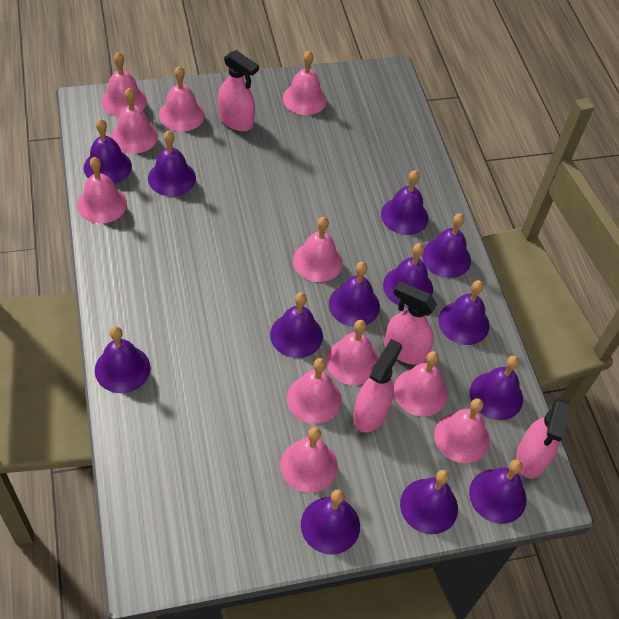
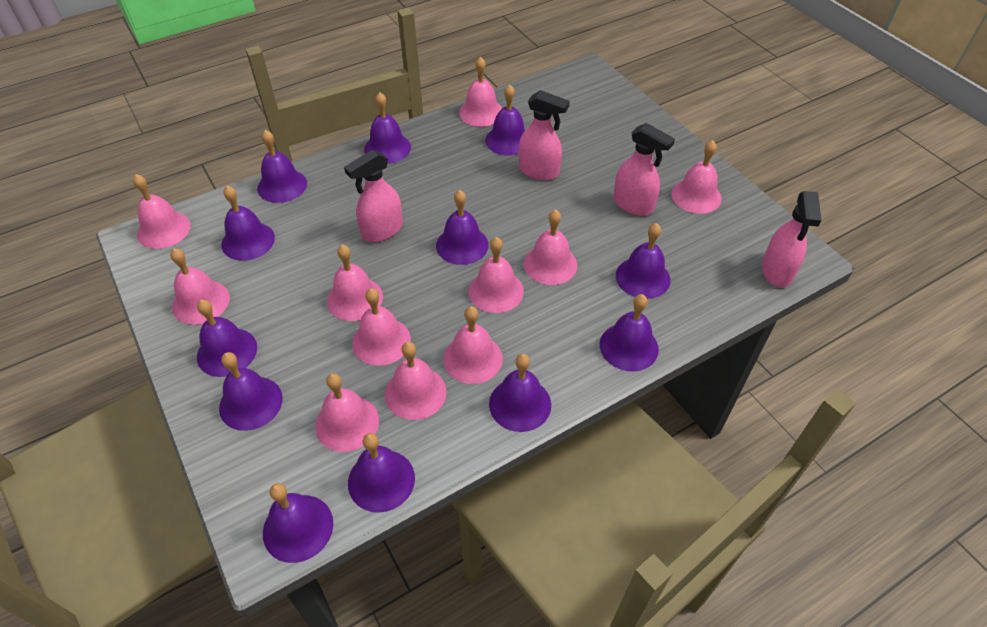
purple bell: 13 -> 12

